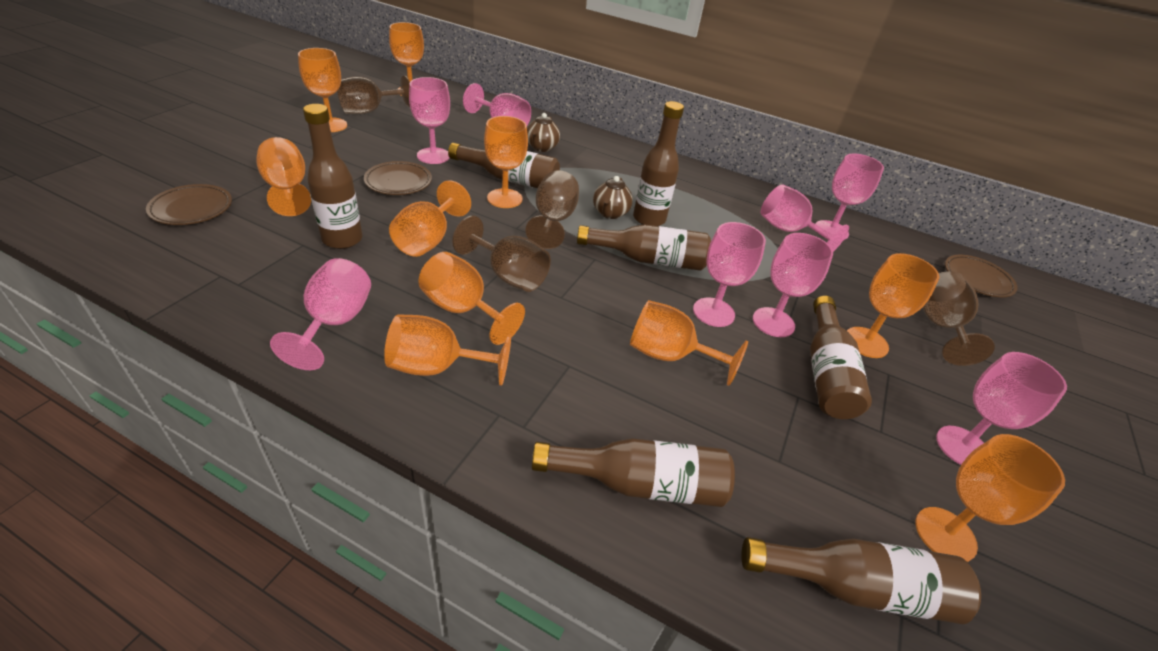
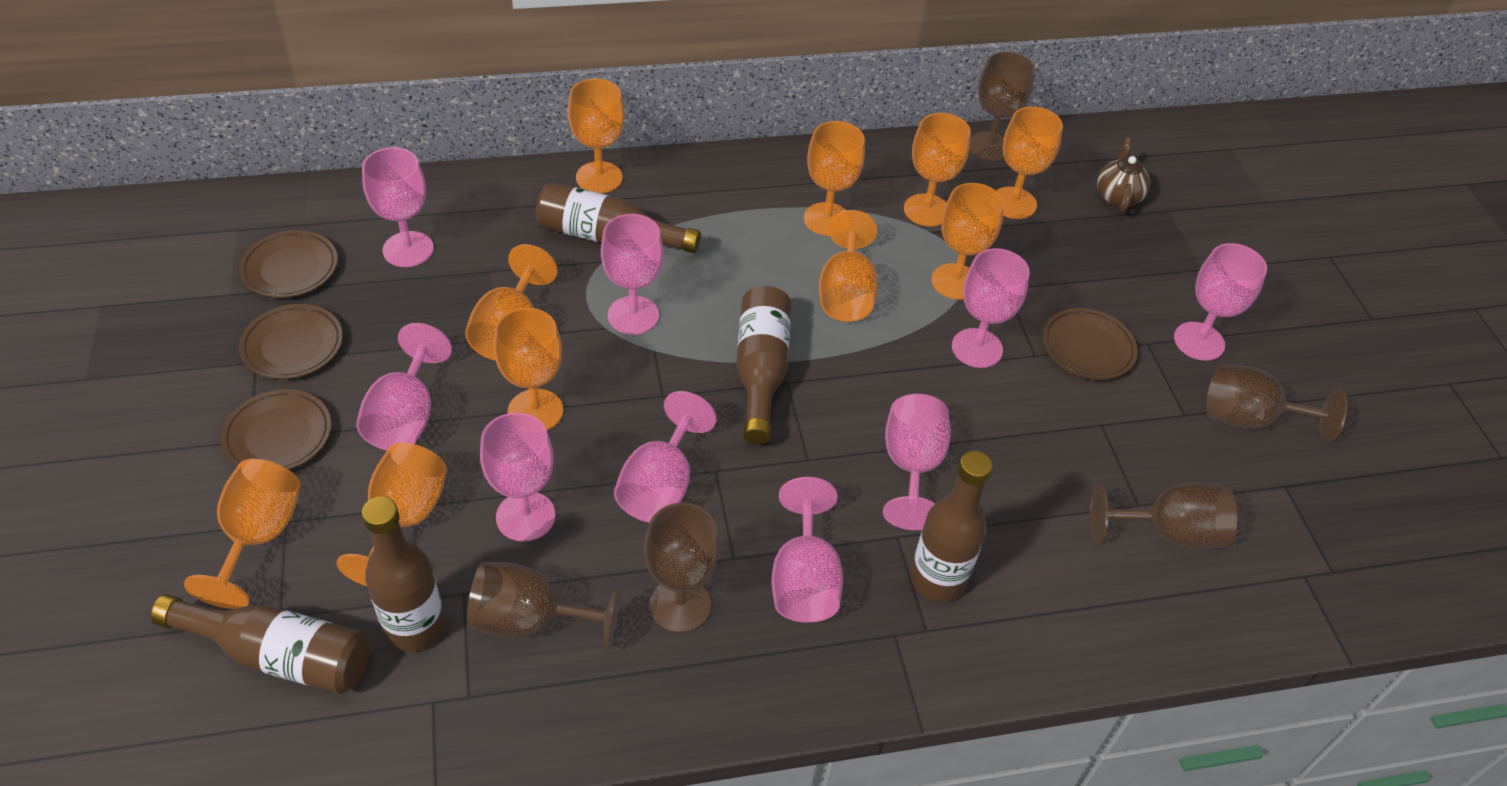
brown bottle: 7 -> 5
brown goblet: 4 -> 5
brown plate: 3 -> 4
brown teapot: 2 -> 1
pink goblet: 8 -> 9

